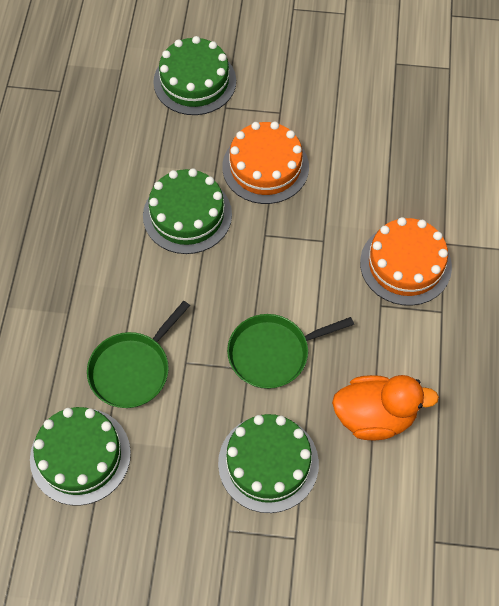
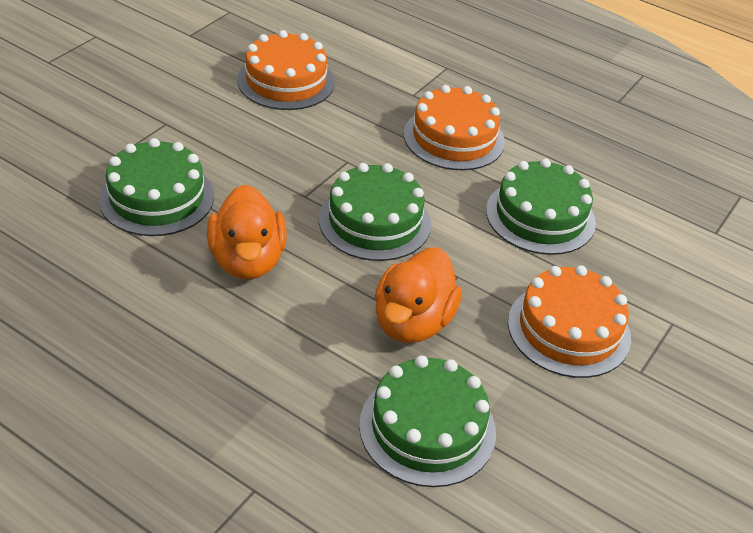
green pan: 2 -> 0
orange cake: 2 -> 3
orange duck: 1 -> 2

